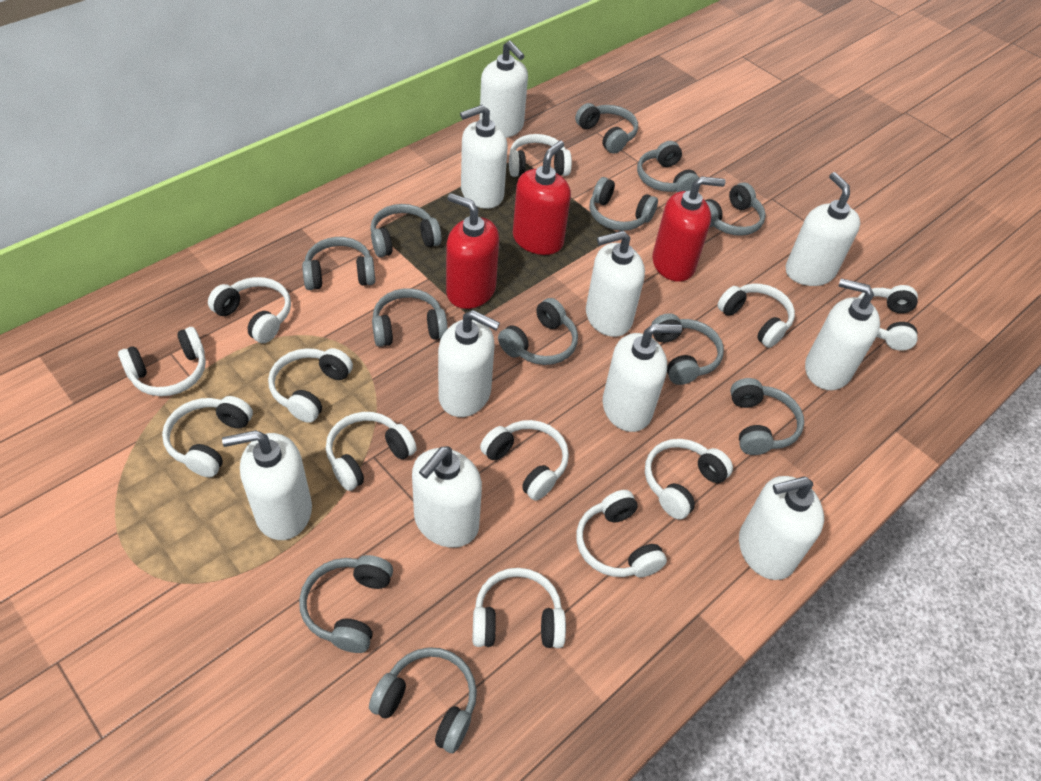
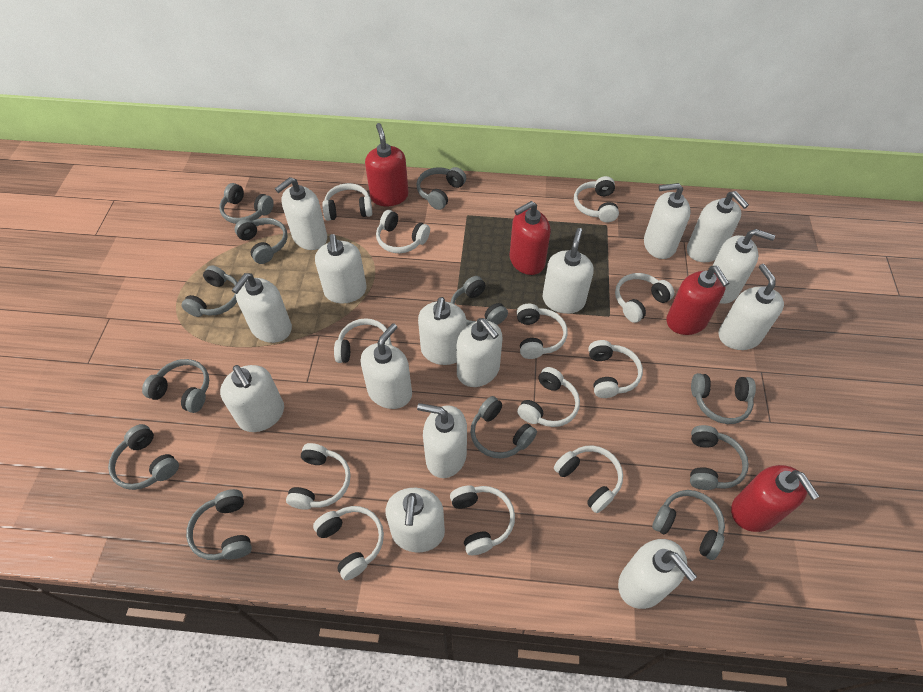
red soap dispenser: 3 -> 4
white soap dispenser: 10 -> 15

